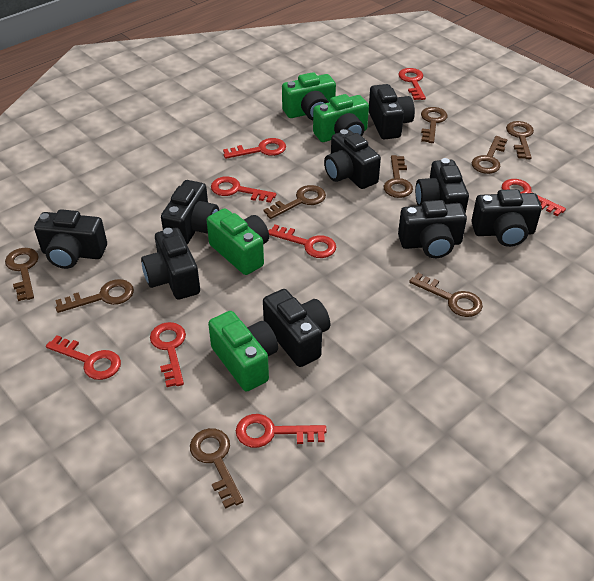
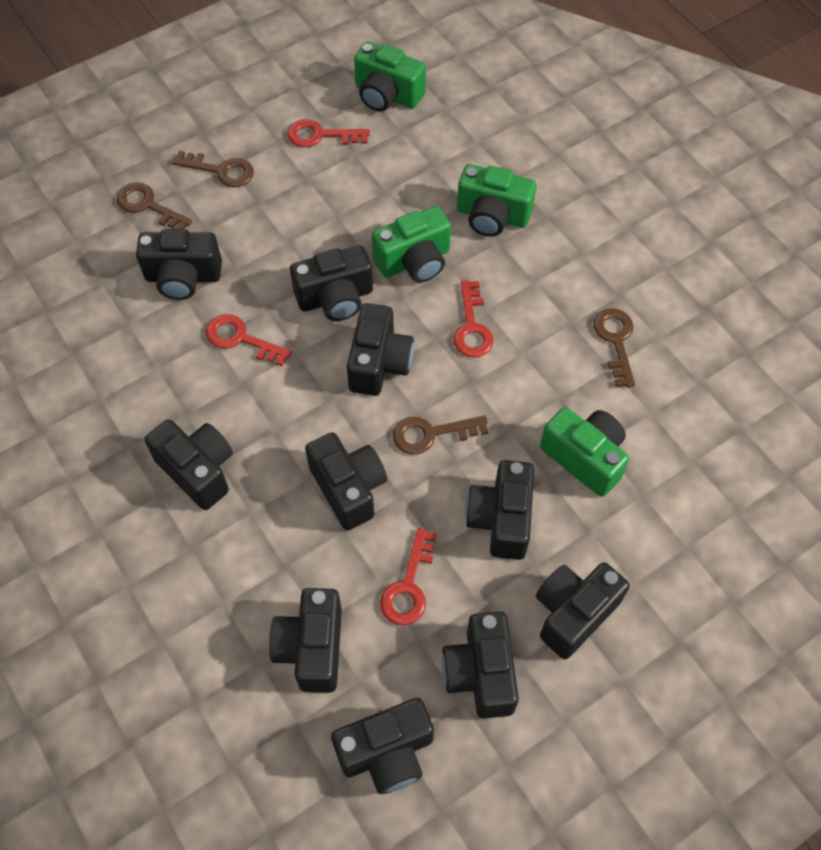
black camera: 9 -> 10
brown key: 9 -> 4
red key: 8 -> 4

